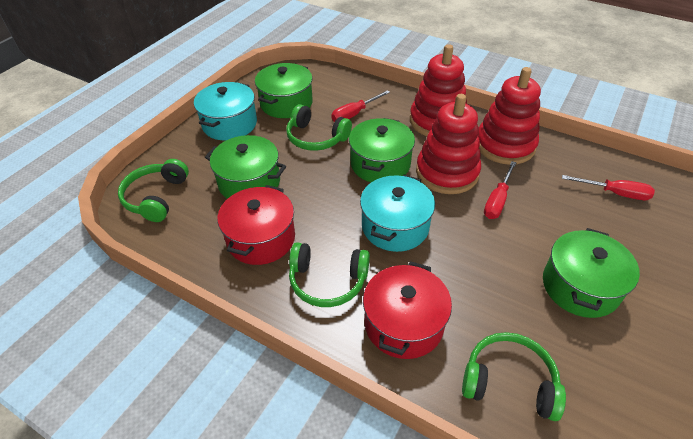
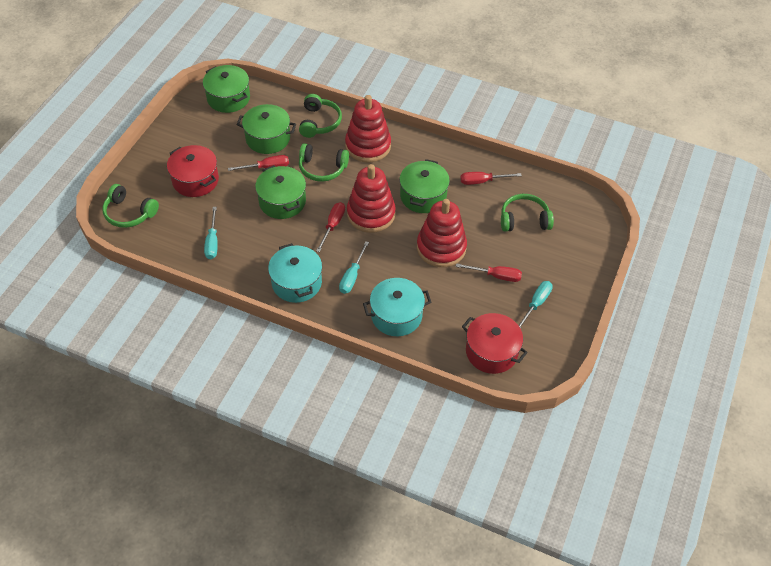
red screwdriver: 3 -> 4
turquoise screwdriver: 0 -> 3

